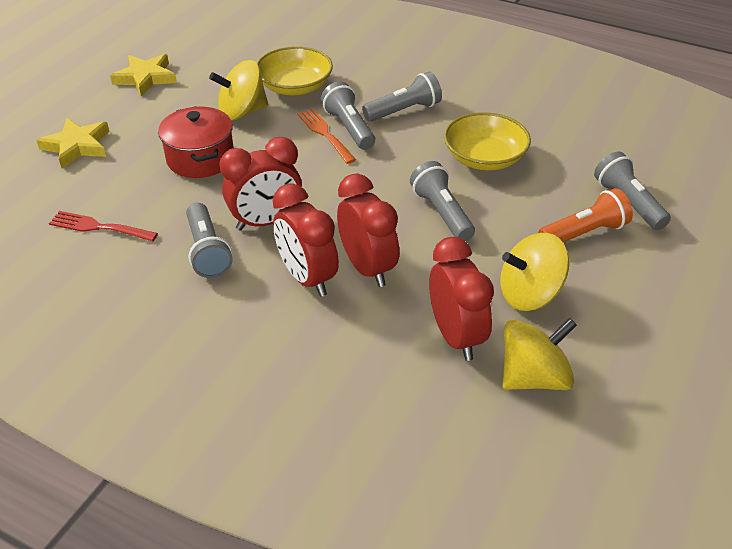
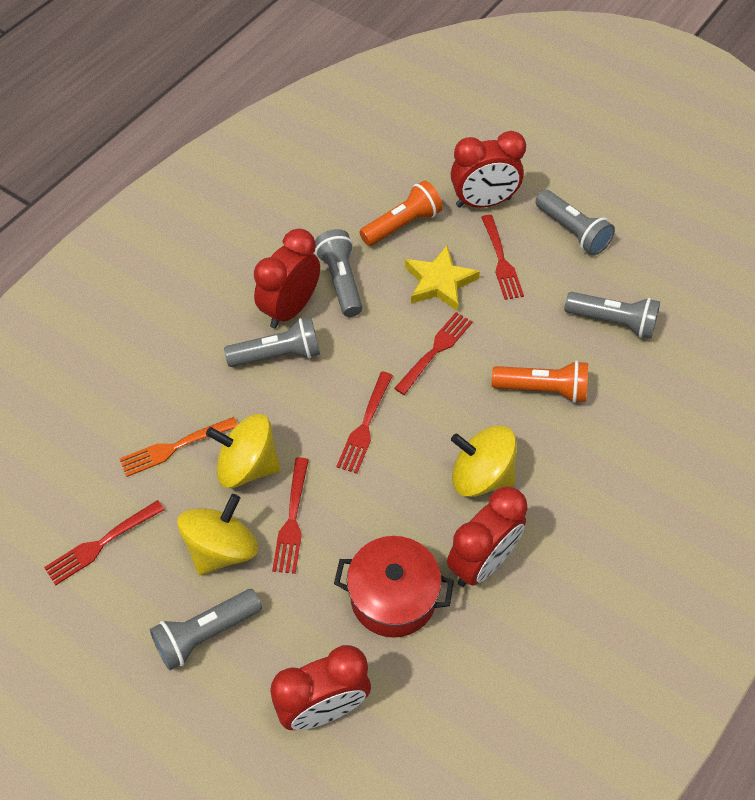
orange flashlight: 1 -> 2
red fork: 1 -> 5
yellow bowl: 2 -> 0
yellow star: 2 -> 1

